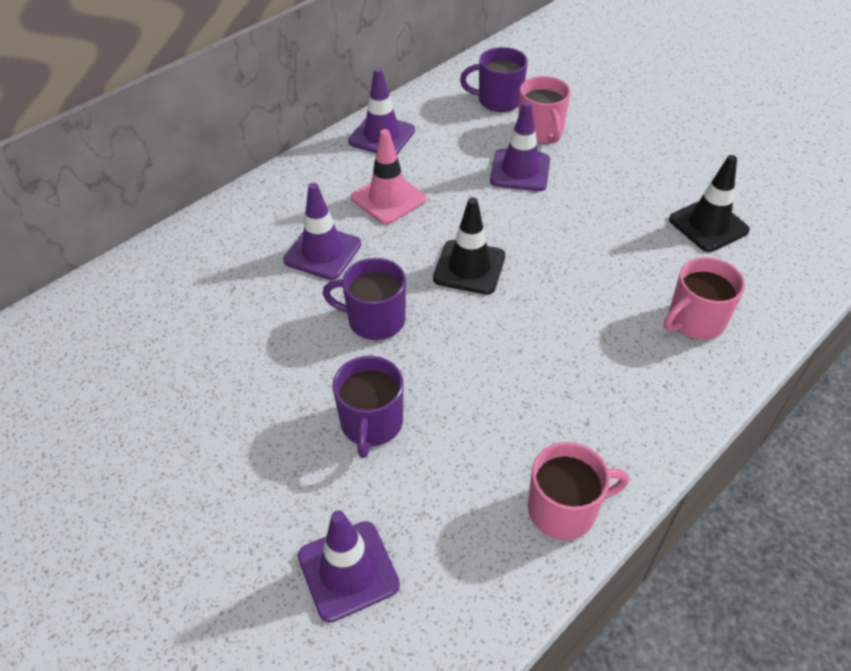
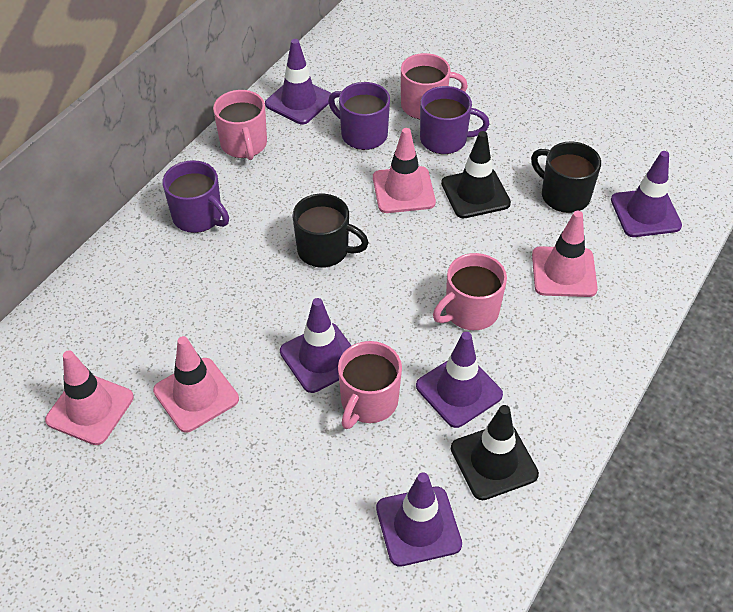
black mug: 0 -> 2
pink mug: 3 -> 4
pink traffic cone: 1 -> 4
purple traffic cone: 4 -> 5

